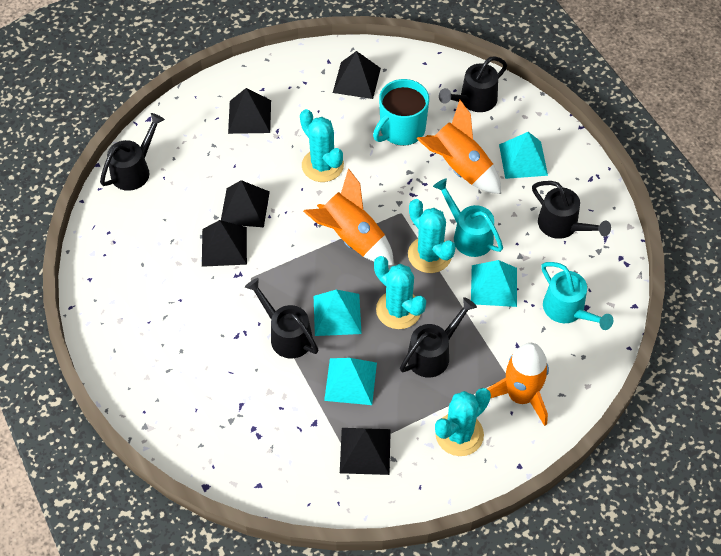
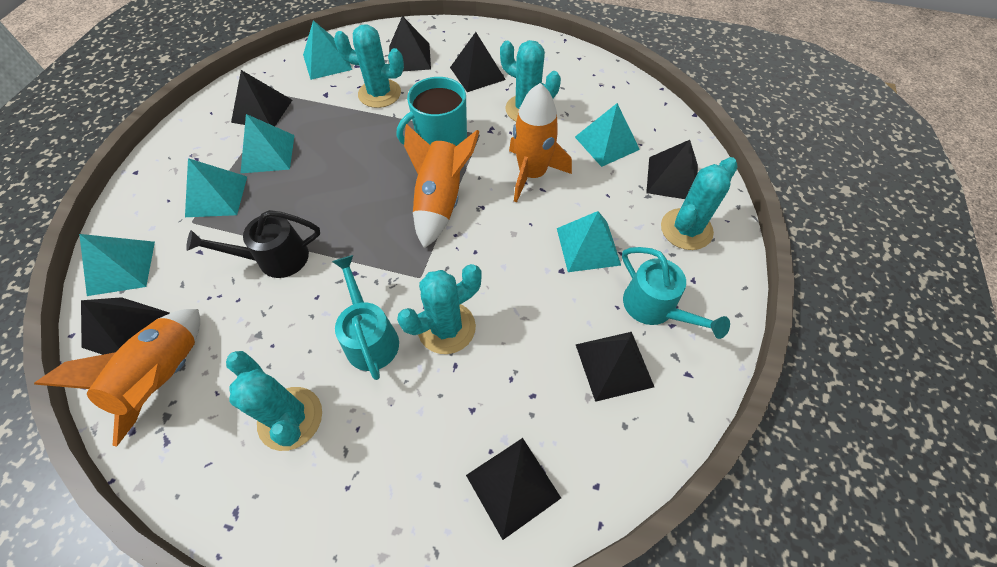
black pyramid: 5 -> 7
black watering can: 5 -> 1
turquoise cactus: 4 -> 5
turquoise pyramid: 4 -> 6

